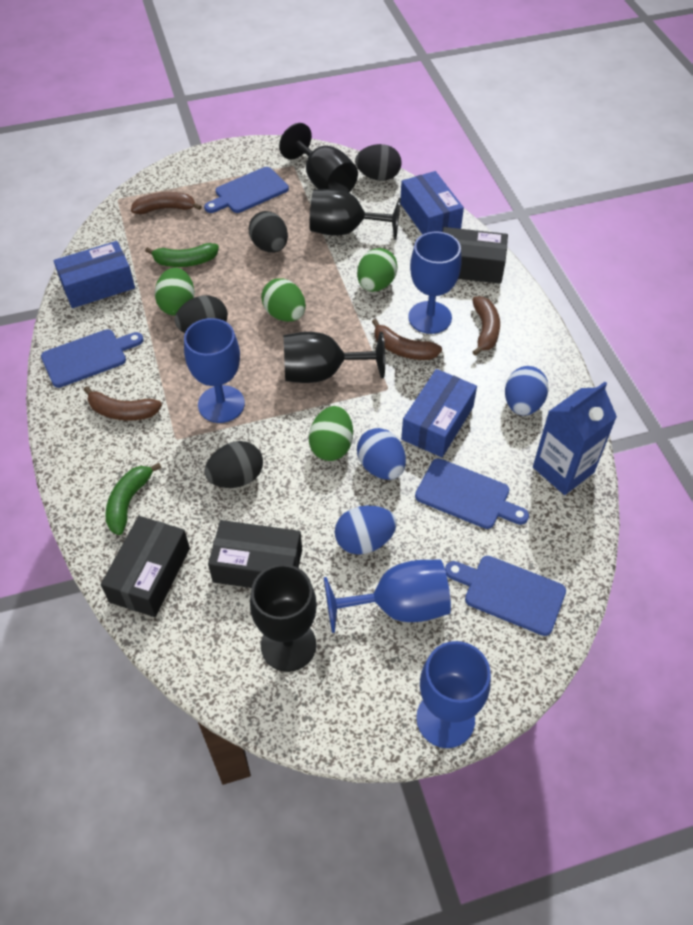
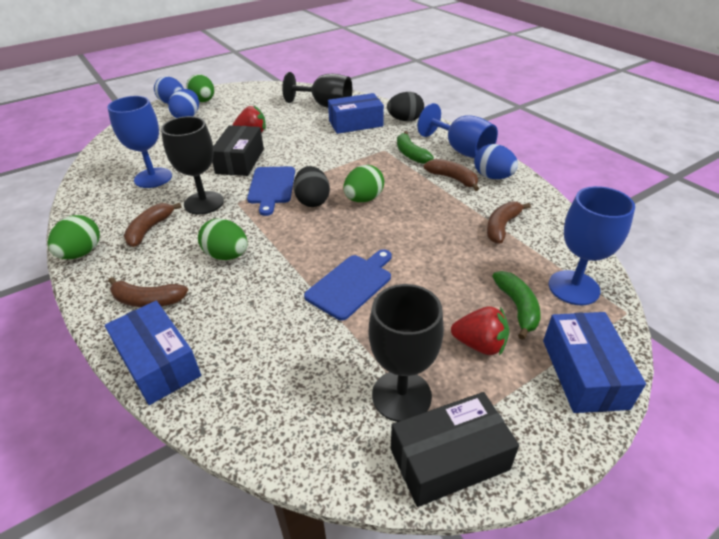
black box: 3 -> 2
black egg: 4 -> 2
black goblet: 4 -> 3
blue carton: 1 -> 0
blue cutting board: 4 -> 2
blue goblet: 4 -> 3
red strawberry: 0 -> 2

